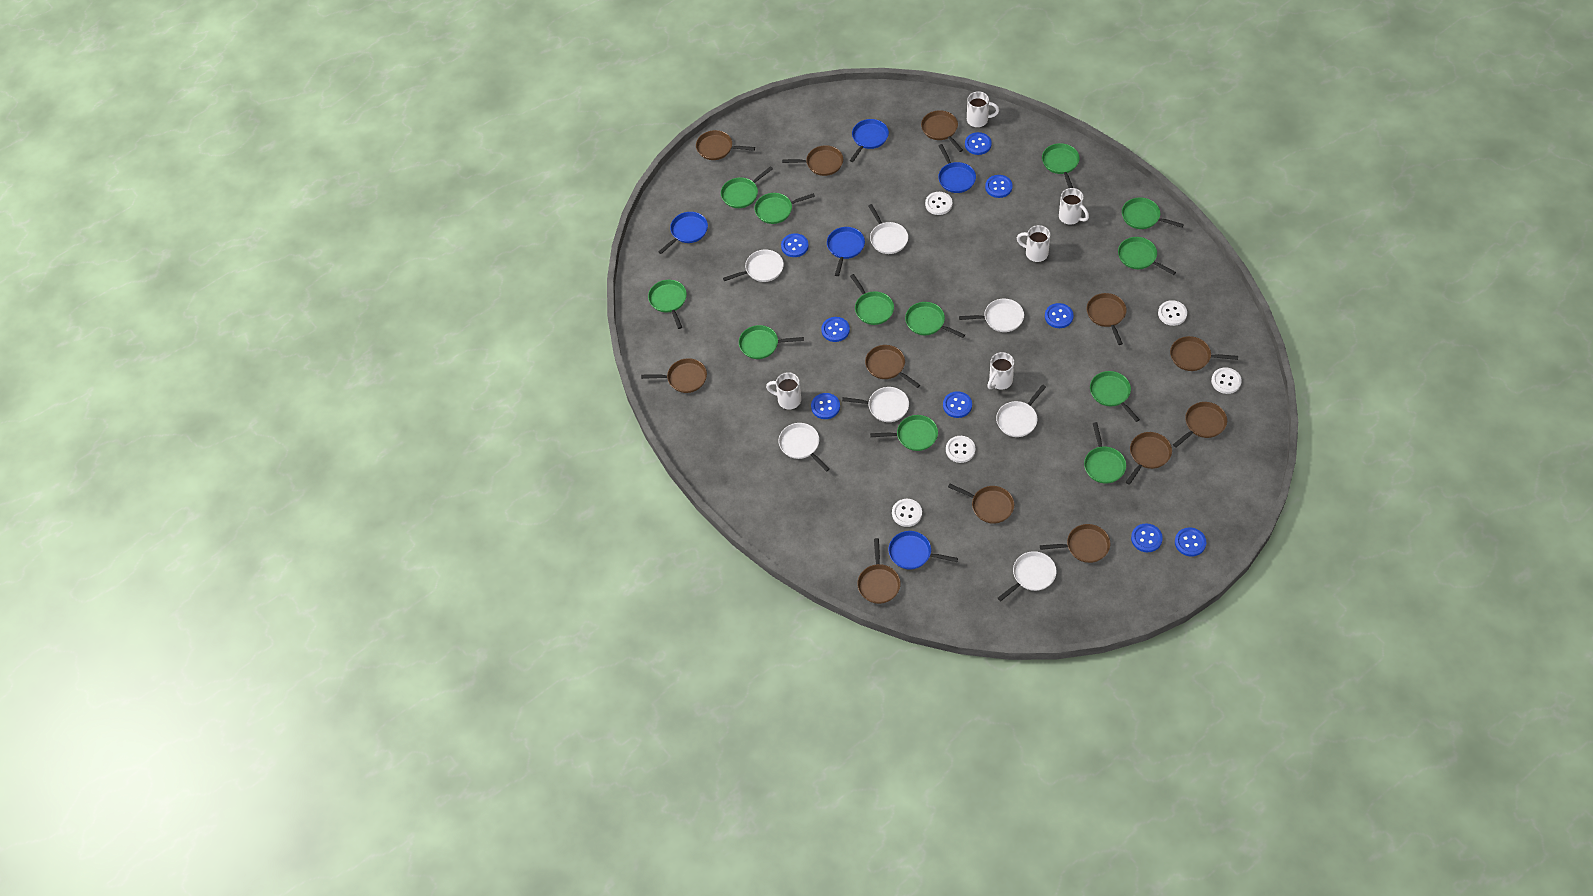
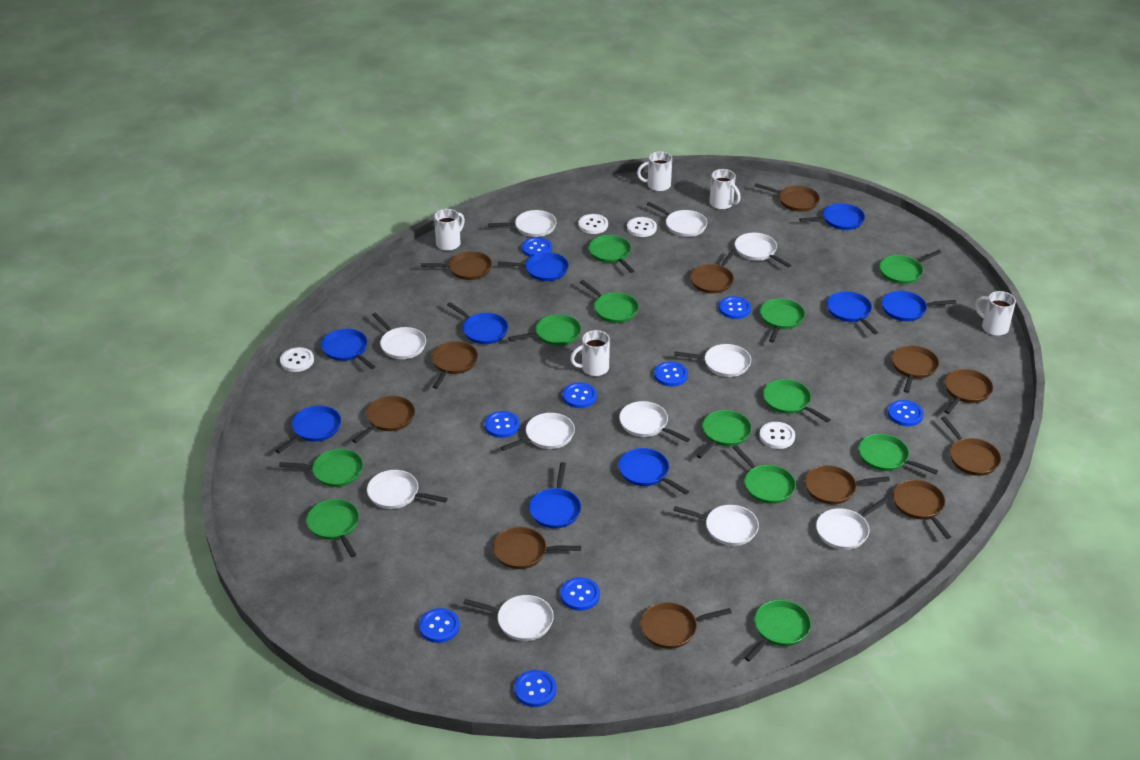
blue pan: 5 -> 9
white button: 5 -> 4
white pan: 7 -> 11

